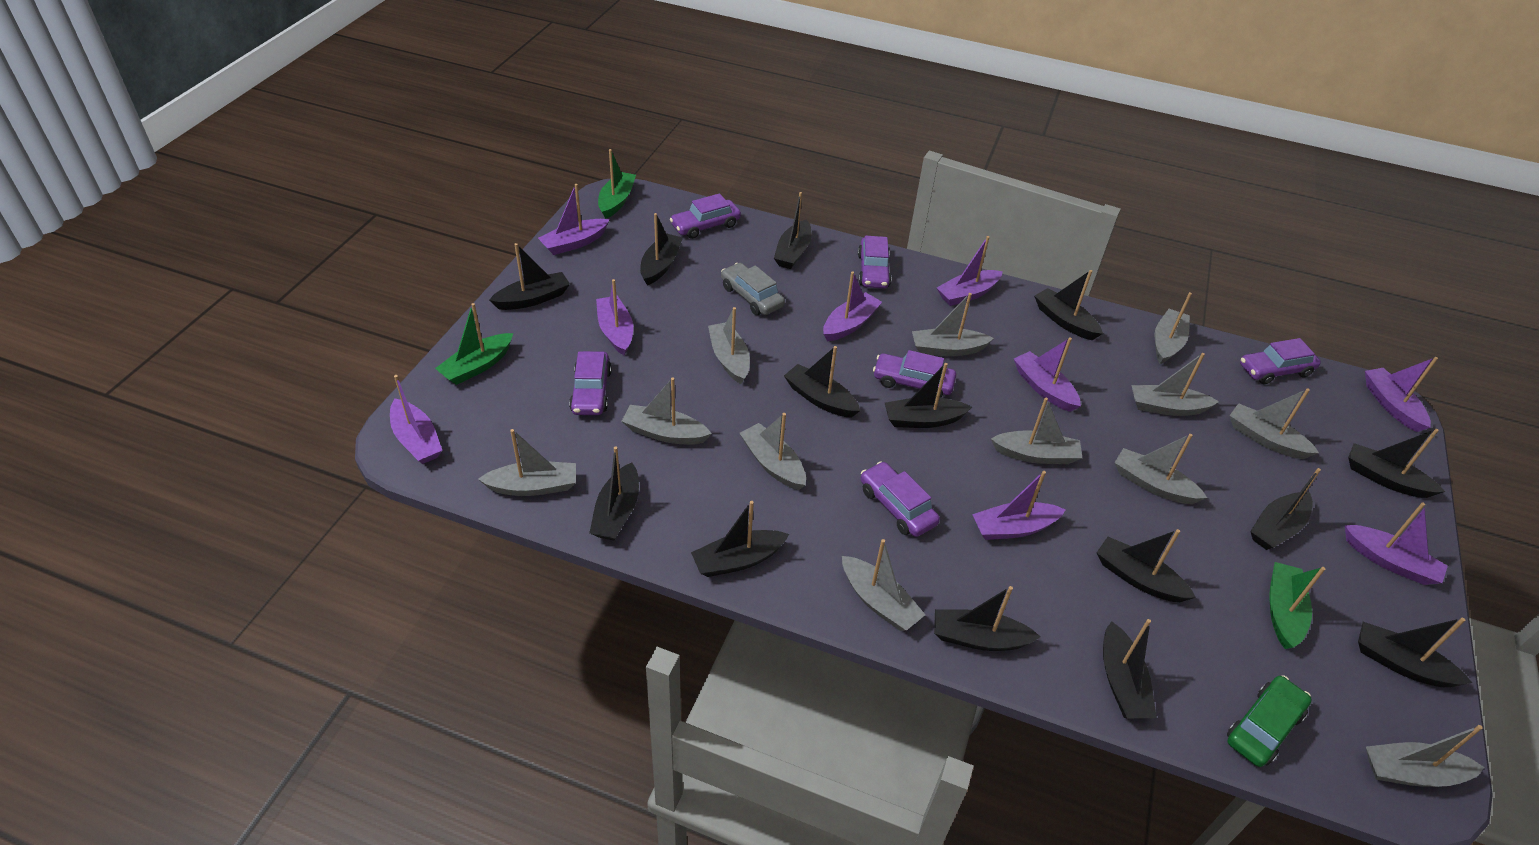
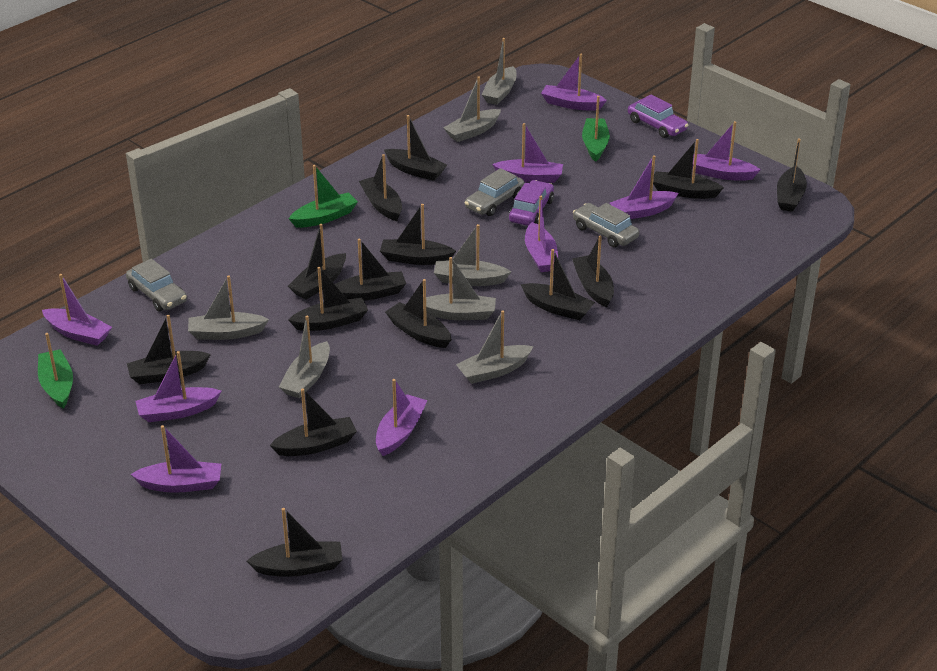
green car: 1 -> 0
grey boat: 12 -> 7
grey car: 1 -> 3
purple car: 6 -> 2

